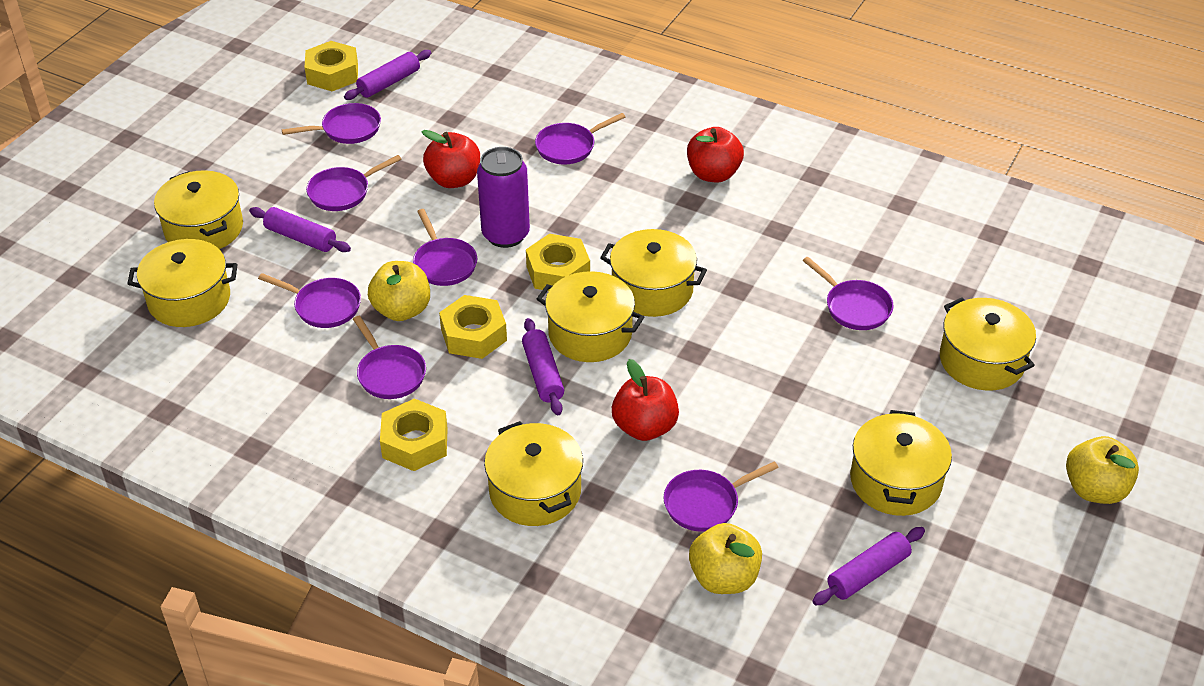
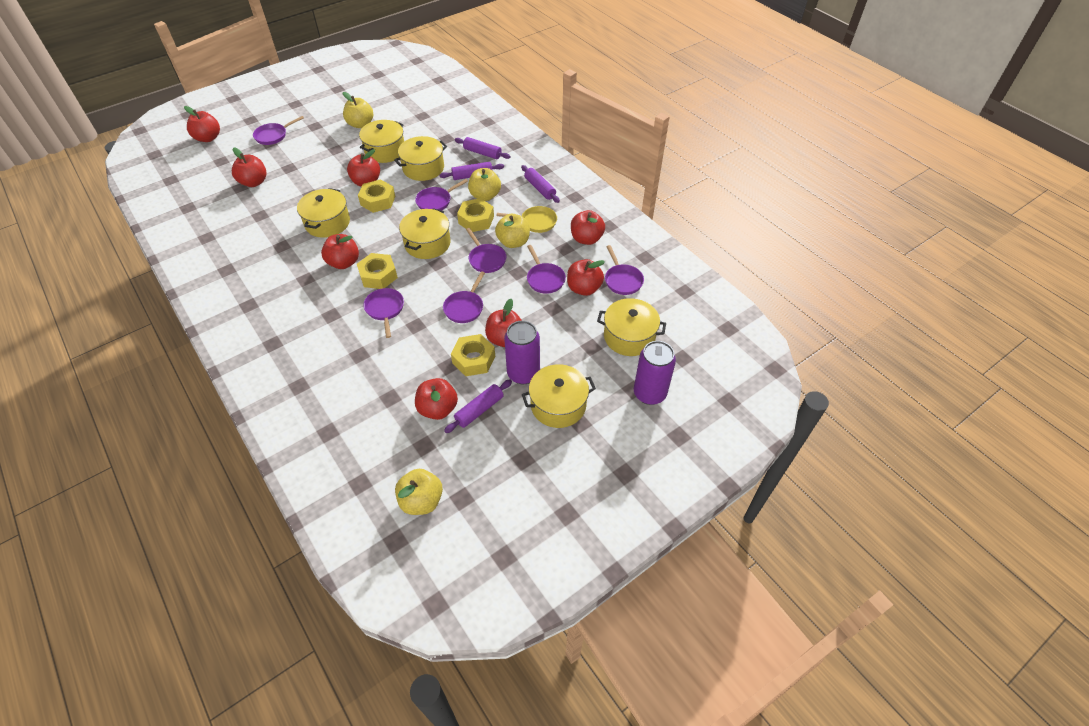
purple can: 1 -> 2
purple pan: 8 -> 7
red apple: 3 -> 8
yellow apple: 3 -> 4
yellow pan: 0 -> 1
yellow pot: 7 -> 6

